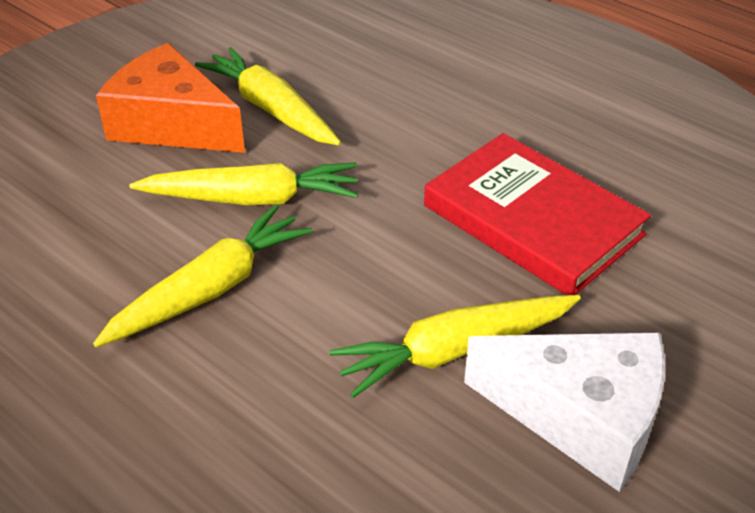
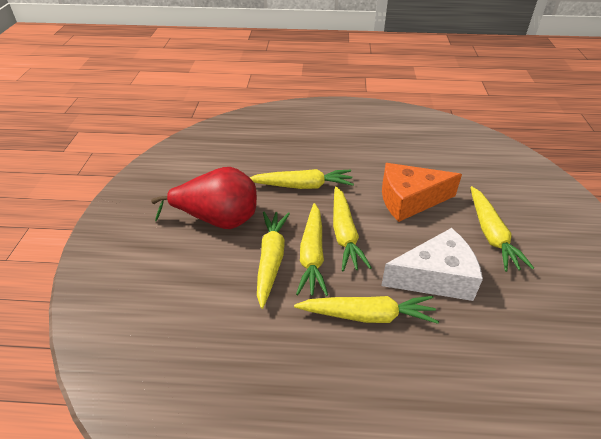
red book: 1 -> 0
red pear: 0 -> 1
yellow carrot: 4 -> 6

